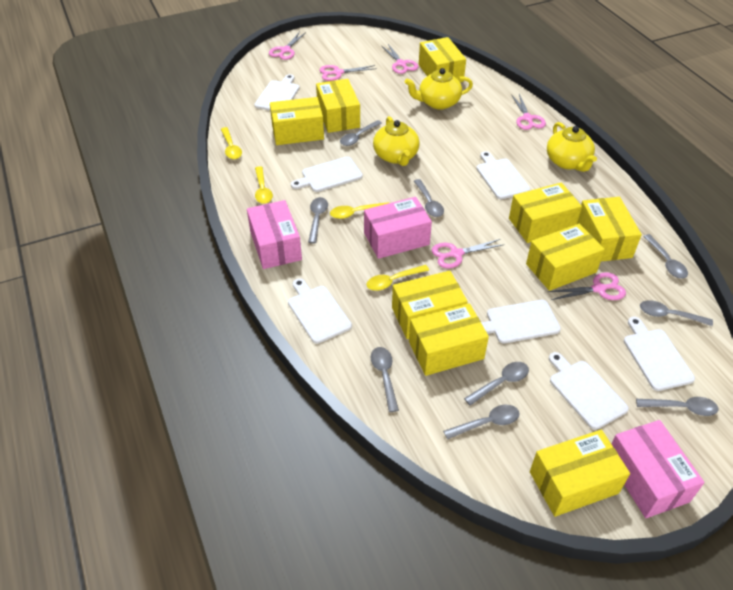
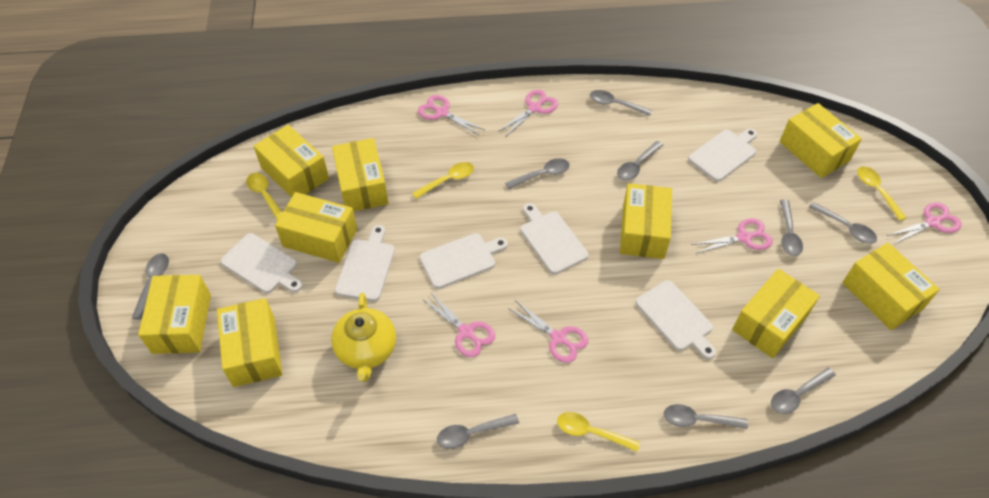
pink box: 3 -> 0
white cutting board: 7 -> 6
yellow teapot: 3 -> 1

